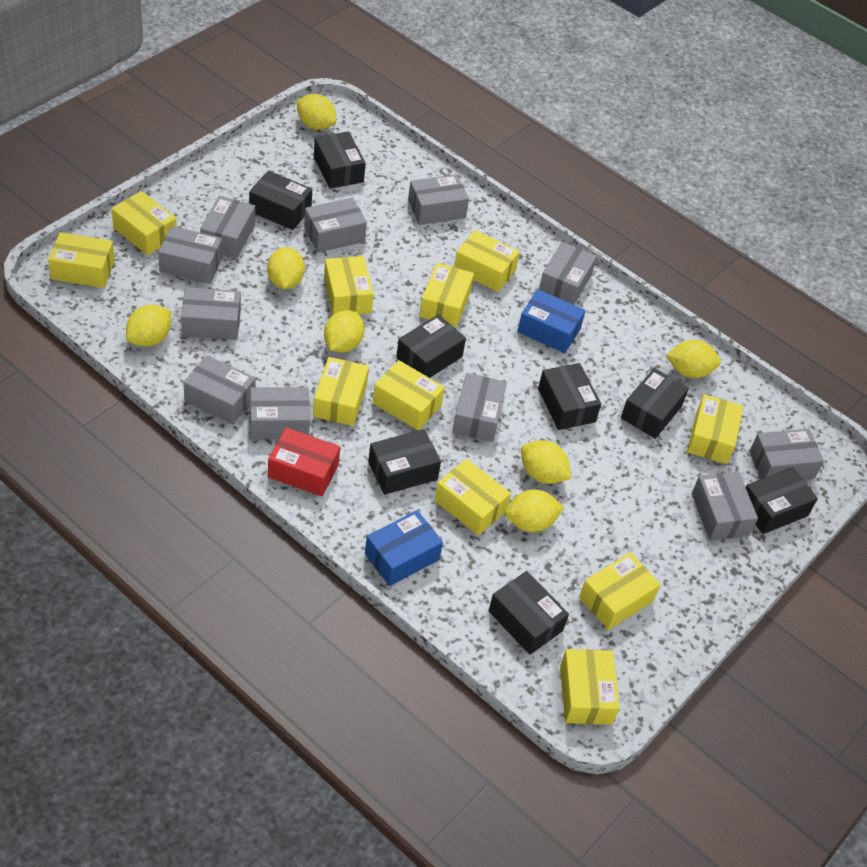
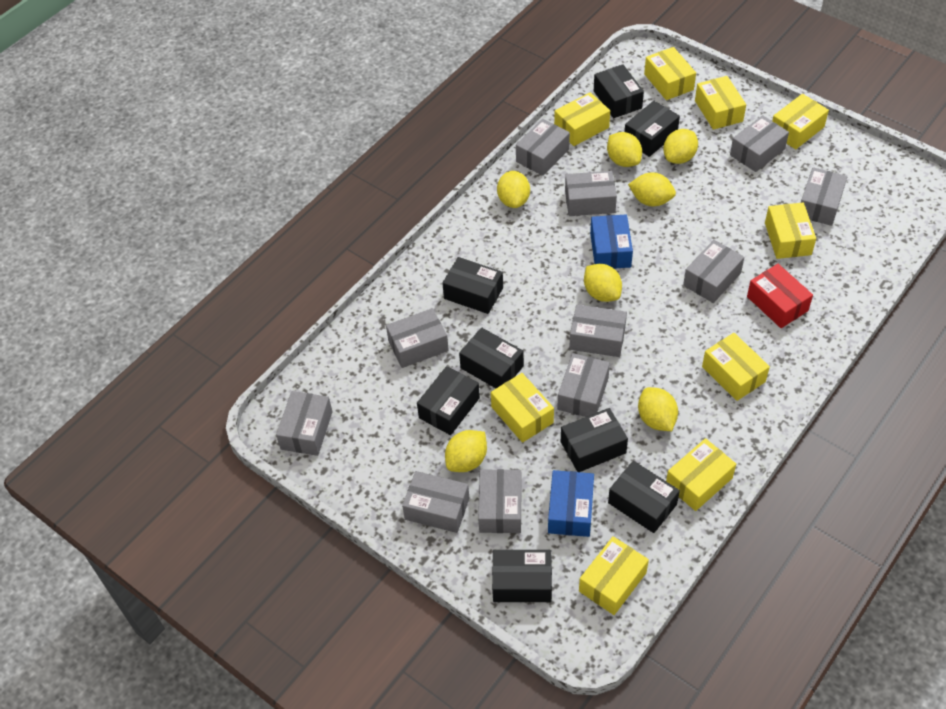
yellow box: 11 -> 9

